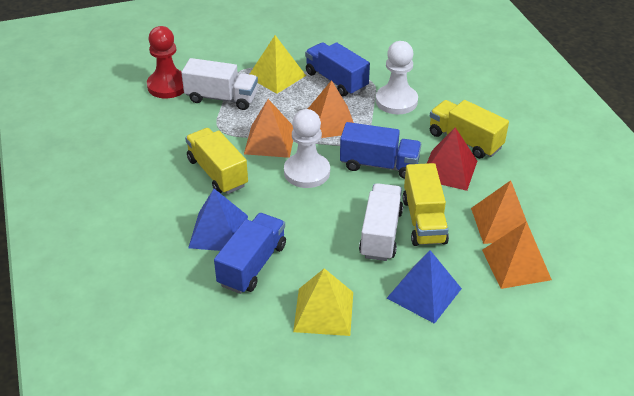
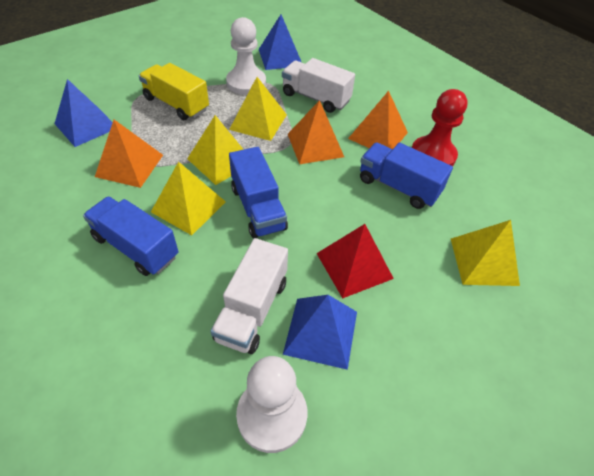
blue pyramid: 2 -> 3
orange pyramid: 4 -> 3
yellow pyramid: 2 -> 4
yellow truck: 3 -> 1

